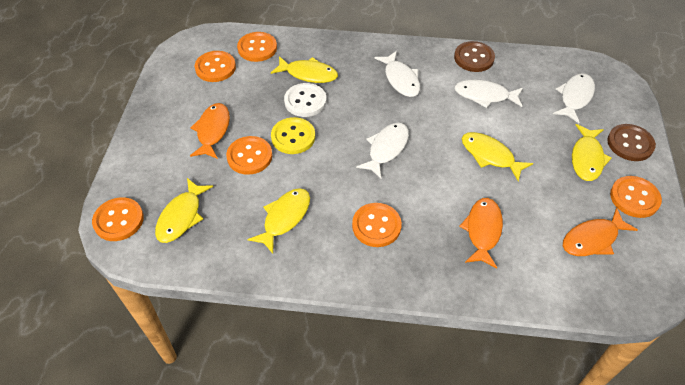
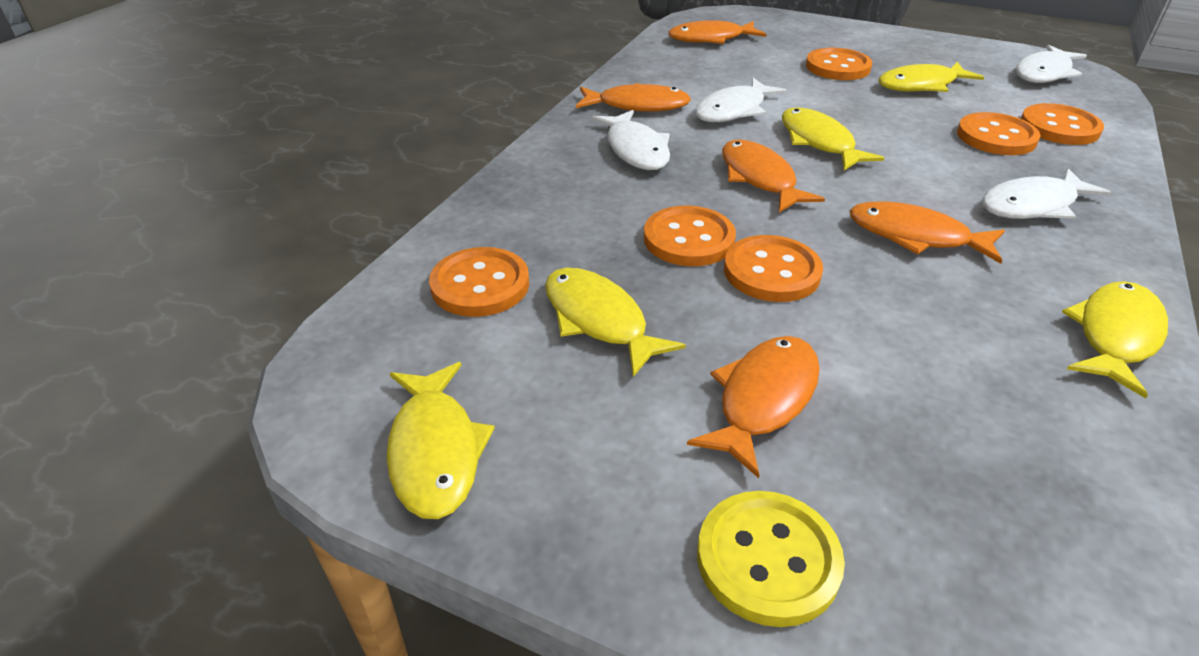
brown button: 2 -> 0
orange fish: 3 -> 5
white button: 1 -> 0

